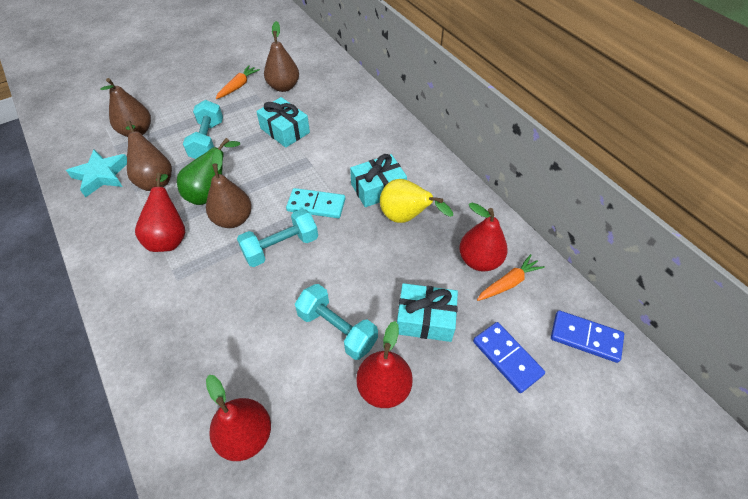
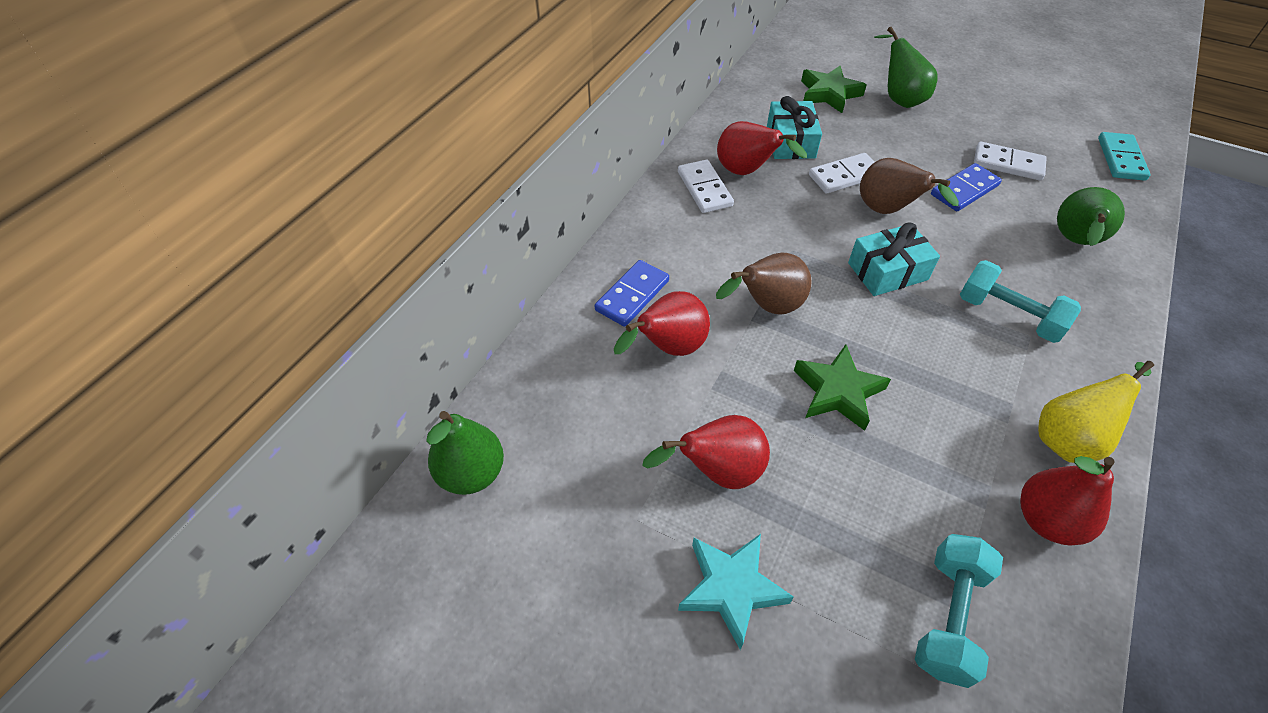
brown pear: 4 -> 2
green pear: 1 -> 3
green star: 0 -> 2
orange carrot: 2 -> 0
turquoise dumbbell: 3 -> 2
turquoise gift: 3 -> 2
white domino: 0 -> 3

